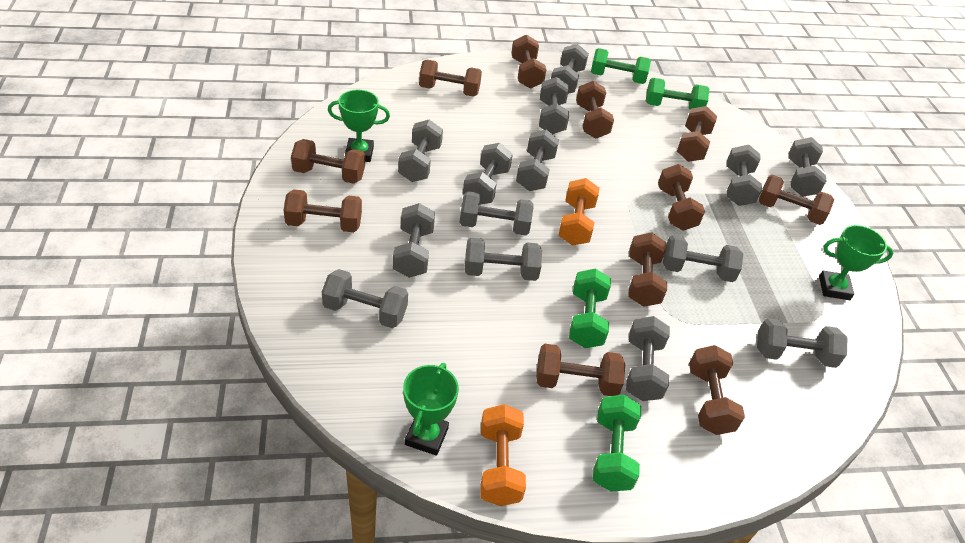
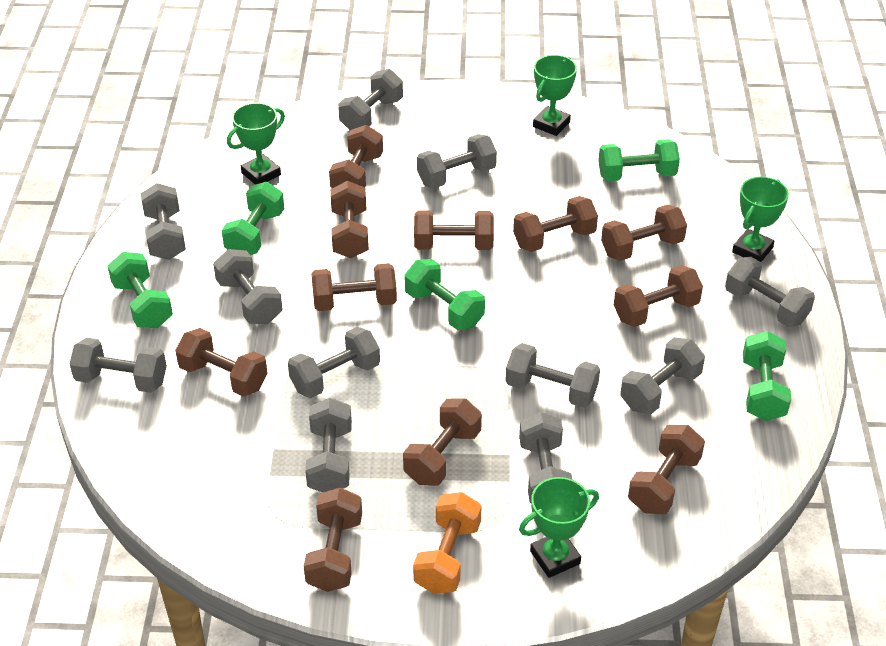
green dumbbell: 4 -> 5
green trophy: 3 -> 4
grey dumbbell: 14 -> 11
orange dumbbell: 2 -> 1

